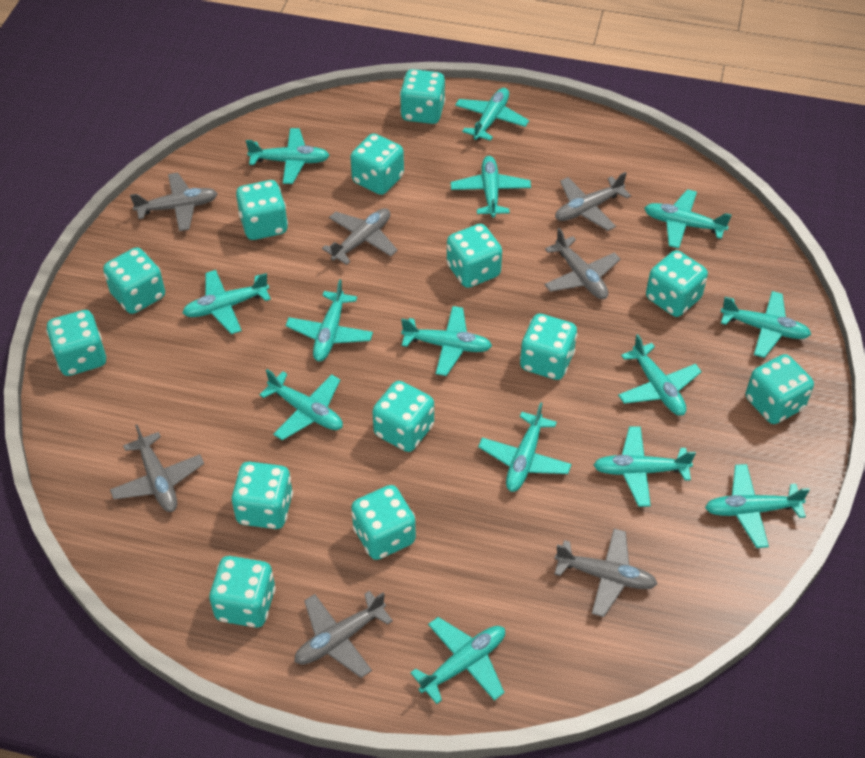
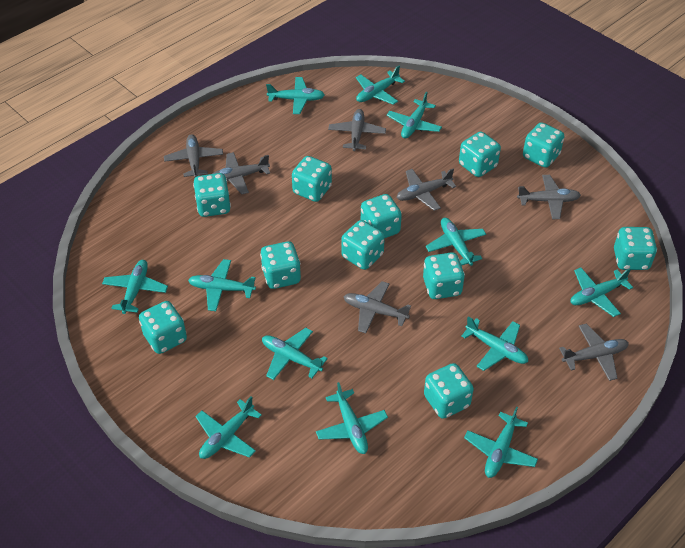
turquoise dice: 13 -> 11
turquoise plane: 14 -> 12

